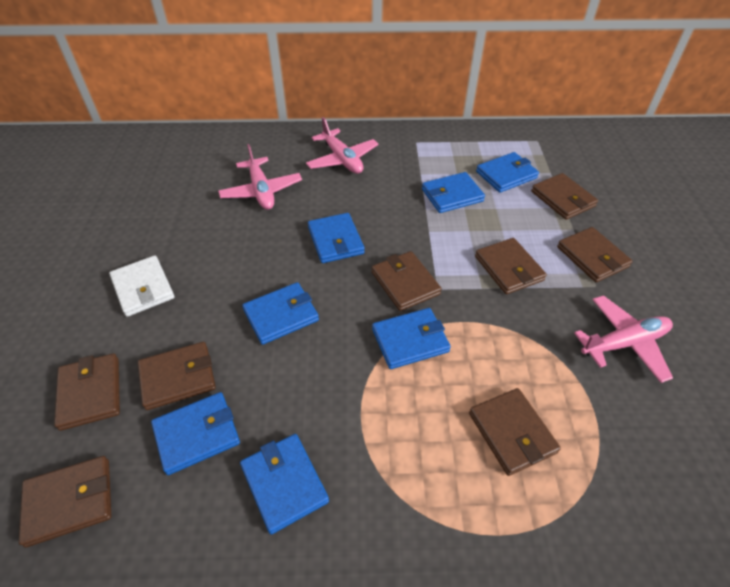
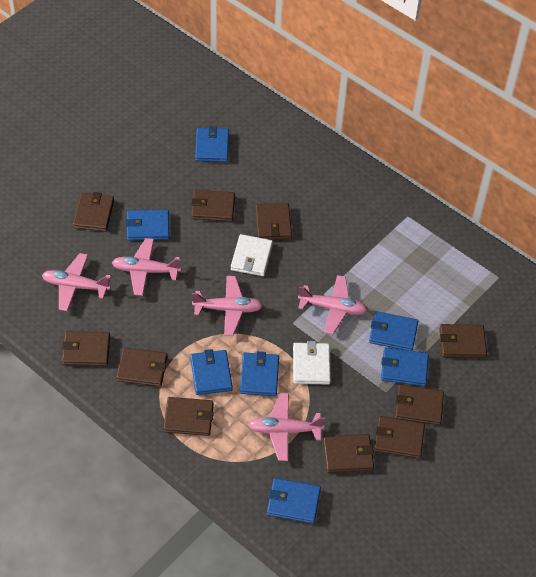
brown wallet: 8 -> 10
pink plane: 3 -> 5
white wallet: 1 -> 2

